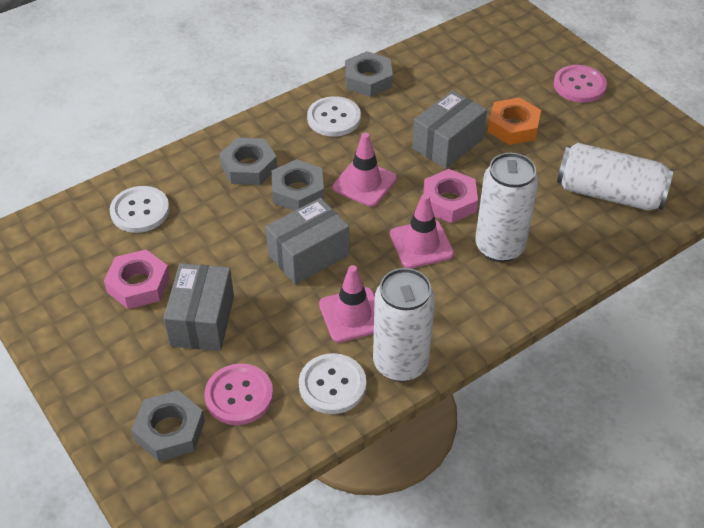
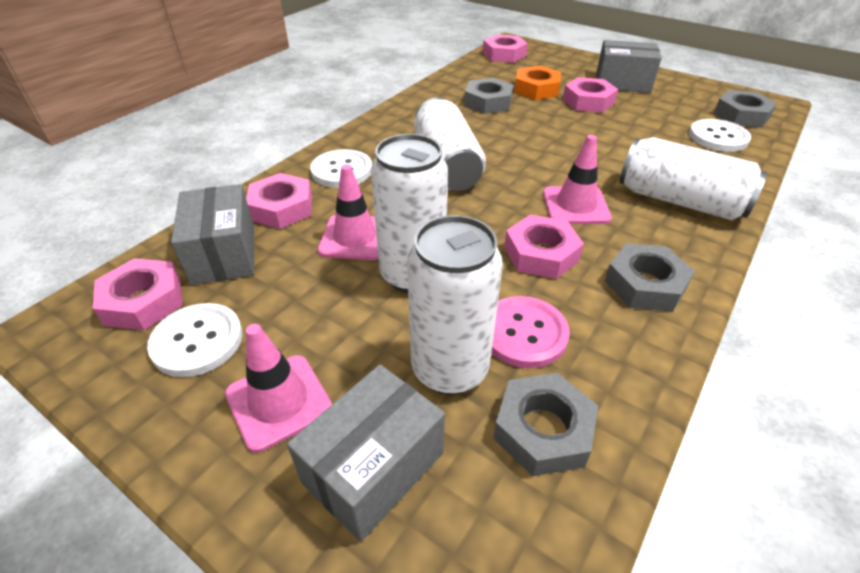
pink button: 2 -> 1
pink nut: 2 -> 5
white can: 3 -> 4

